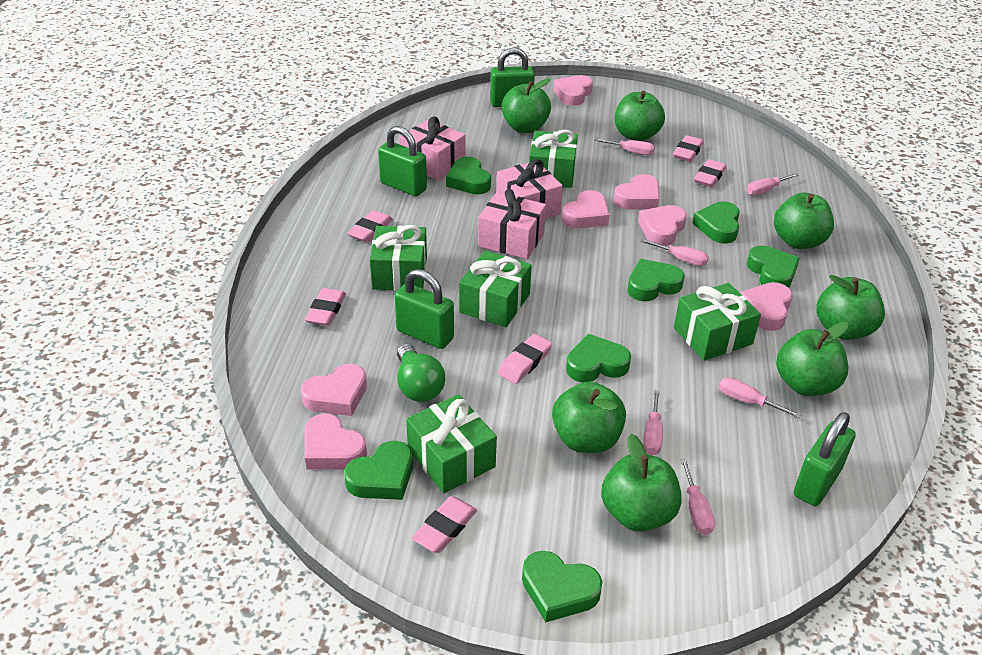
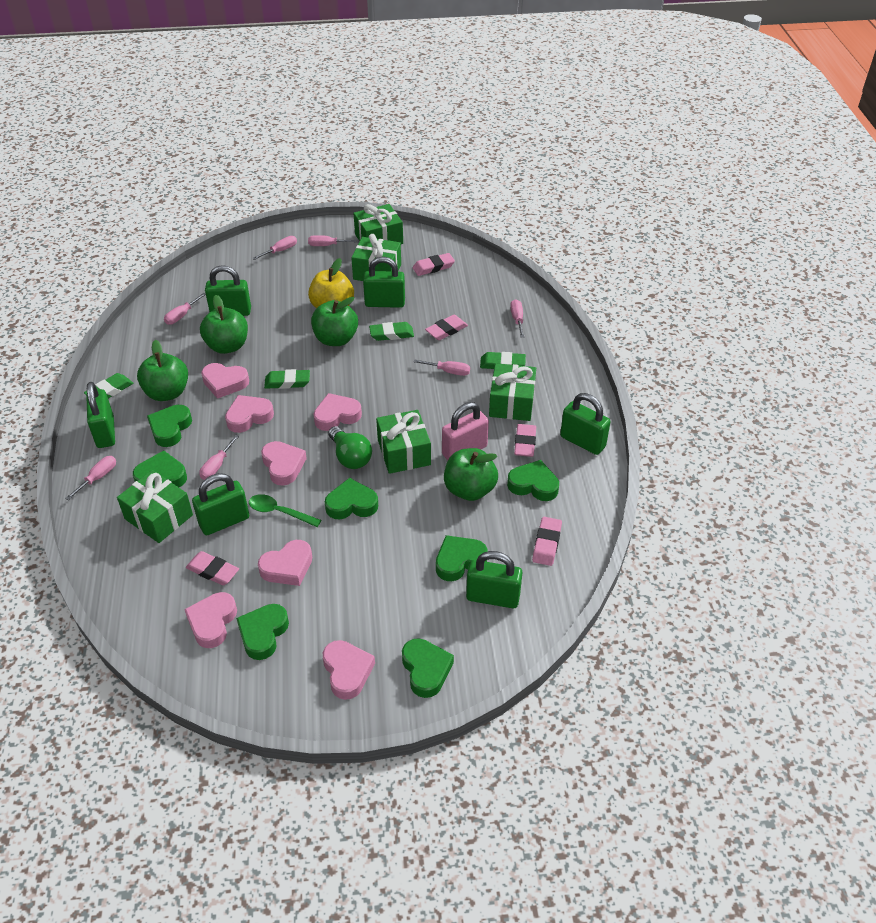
green apple: 7 -> 4
green eraser: 0 -> 4
green padlock: 4 -> 6
green spoon: 0 -> 1
pink eraser: 6 -> 5
pink gift: 3 -> 0
pink padlock: 0 -> 1
pink screwdriver: 6 -> 7
yellow apple: 0 -> 1

